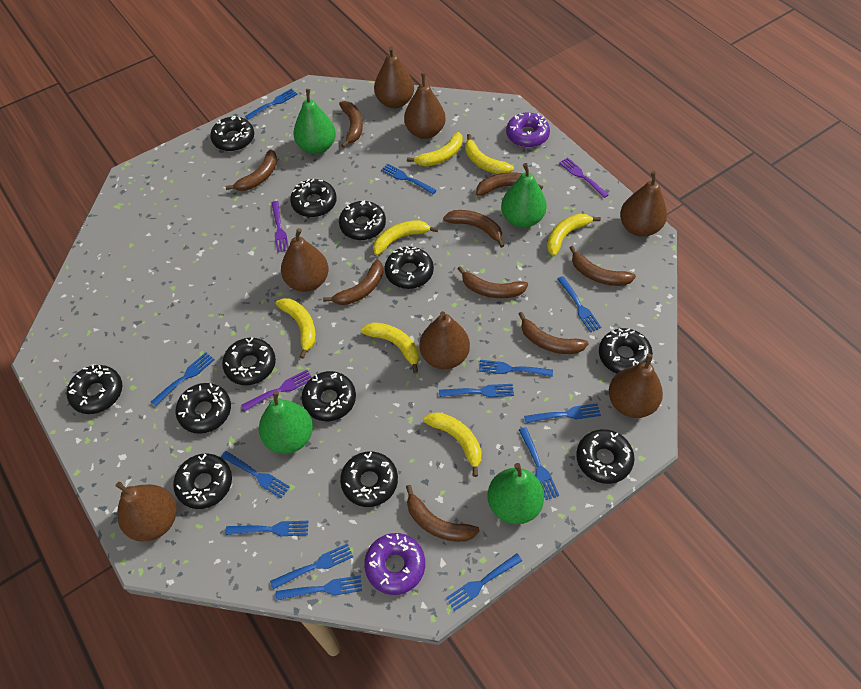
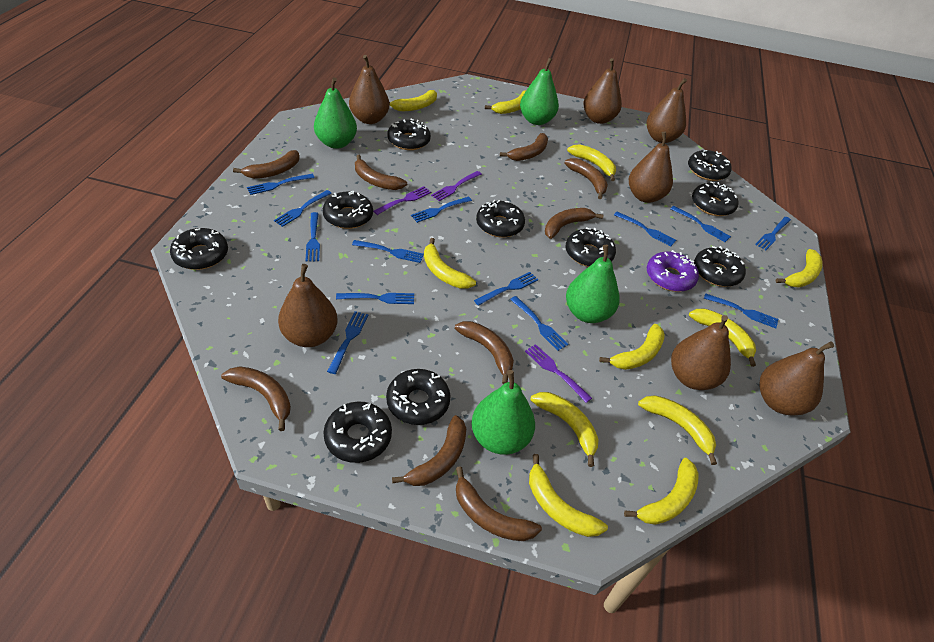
black donut: 12 -> 10
purple donut: 2 -> 1
yellow banana: 7 -> 11

